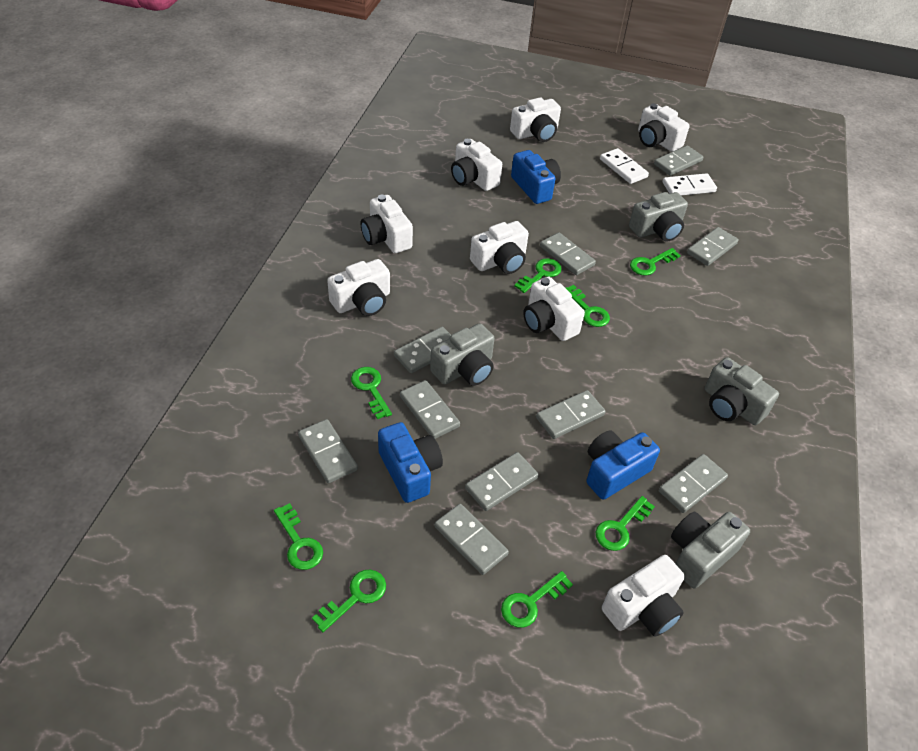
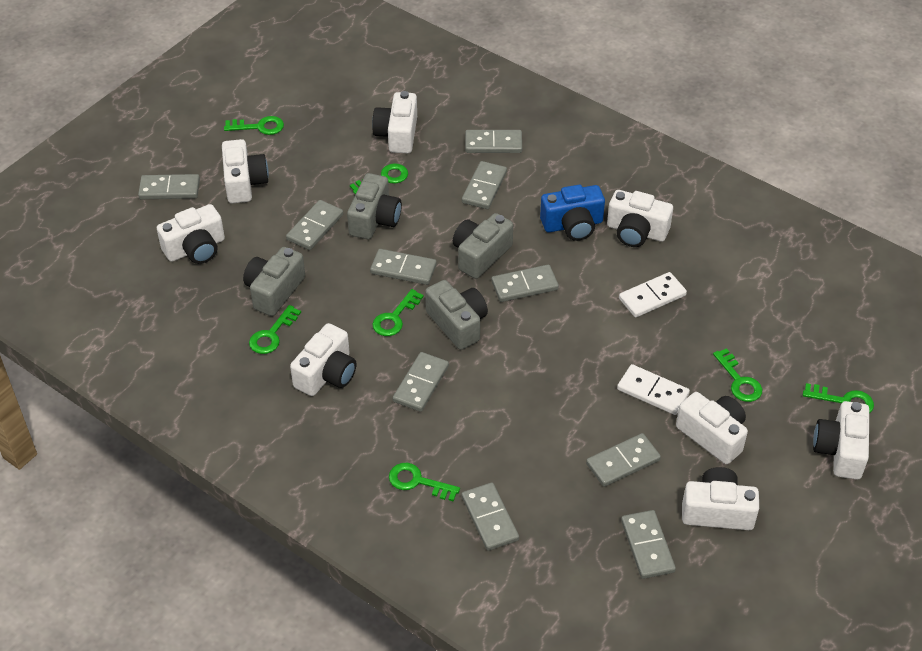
blue camera: 3 -> 1
green key: 8 -> 7

